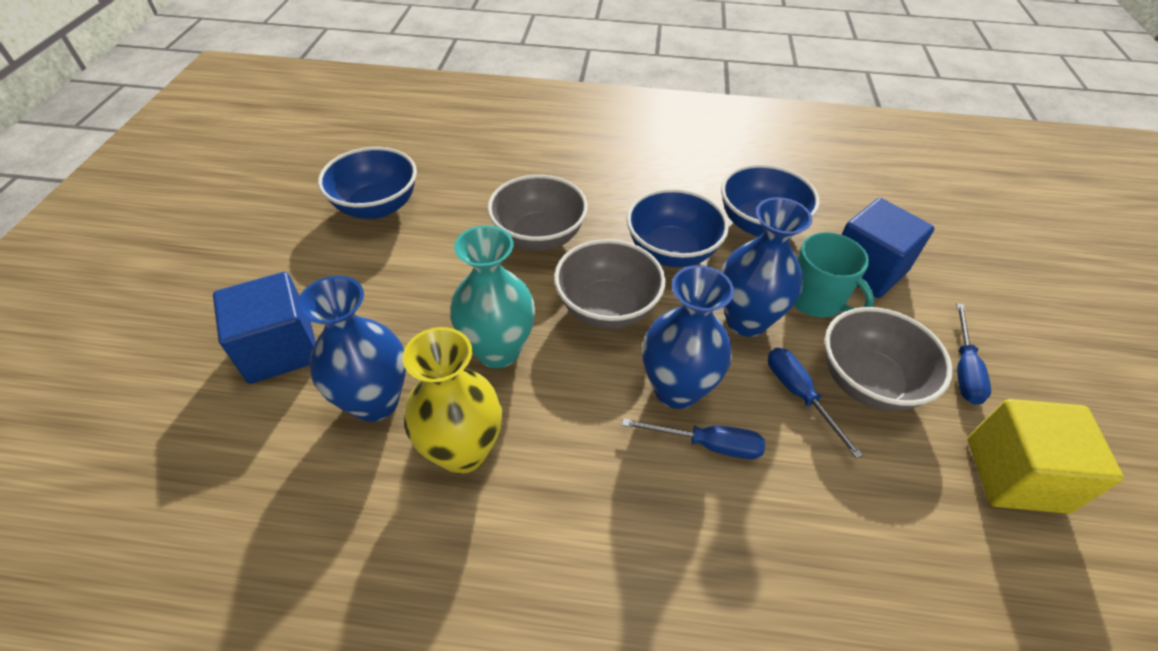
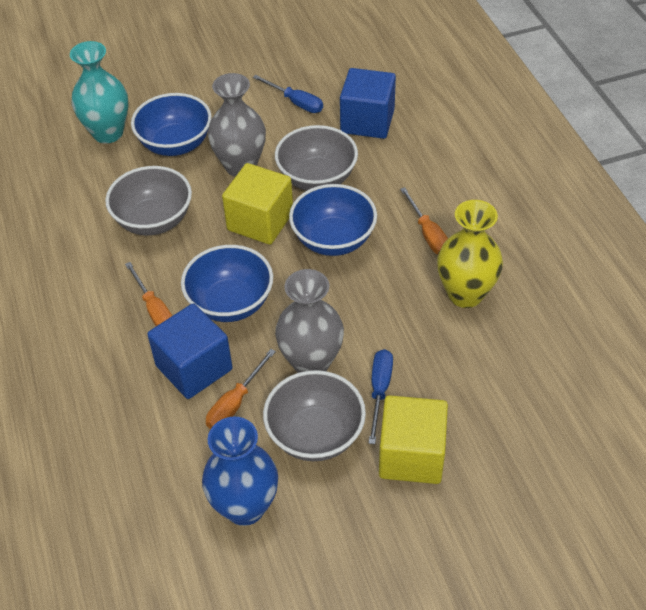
blue screwdriver: 3 -> 2
blue vase: 3 -> 1
grey vase: 0 -> 2
orange screwdriver: 0 -> 3
turquoise mug: 1 -> 0
yellow cube: 1 -> 2

